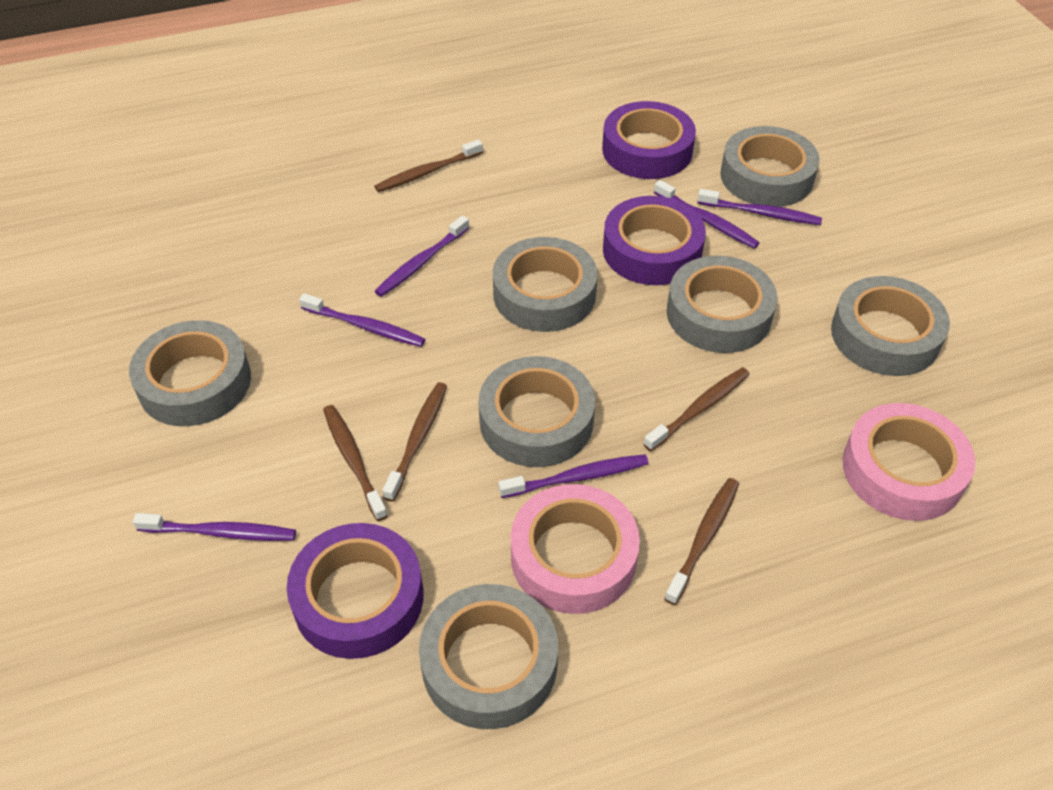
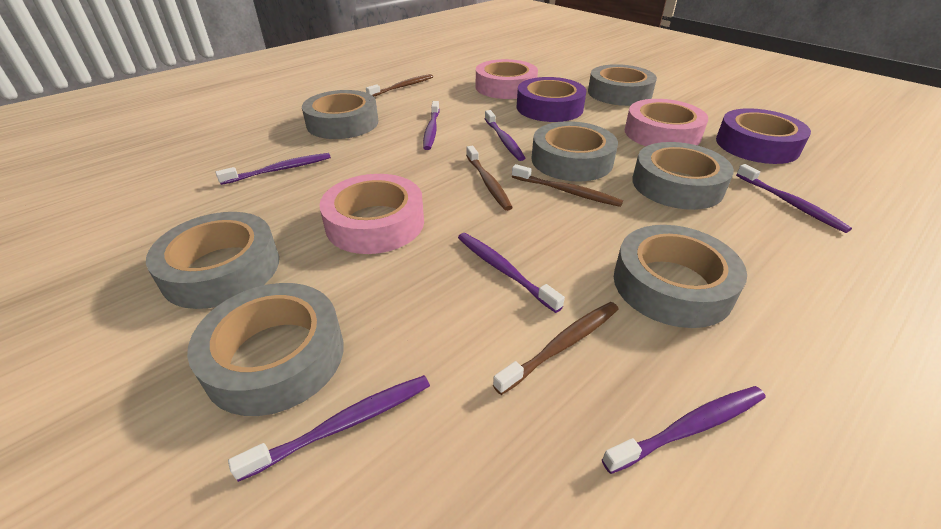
brown toothbrush: 5 -> 4
pink tape: 2 -> 3
purple tape: 3 -> 2
purple toothbrush: 6 -> 7

